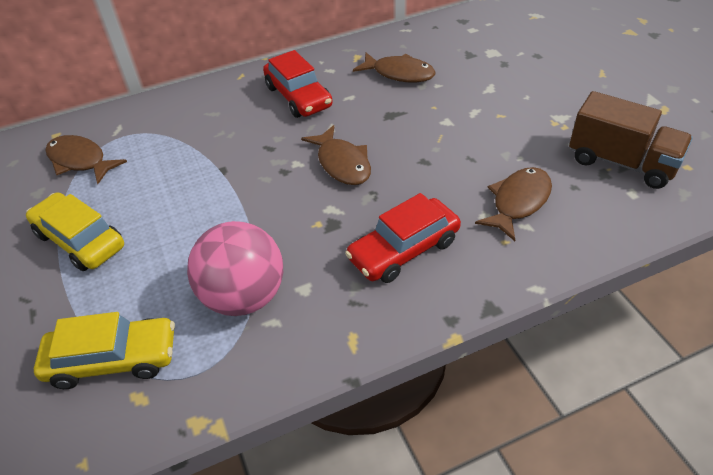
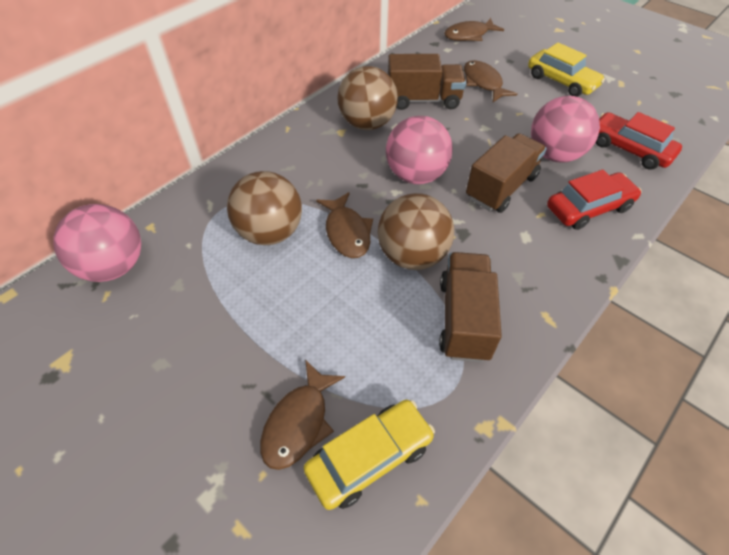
brown ball: 0 -> 3
brown truck: 1 -> 3
pink ball: 1 -> 3

